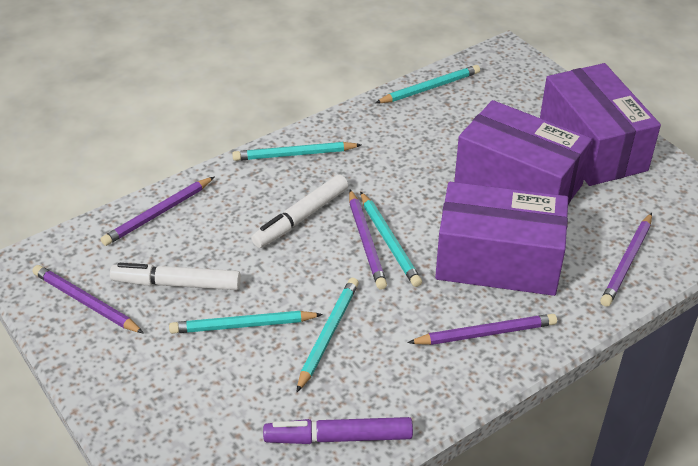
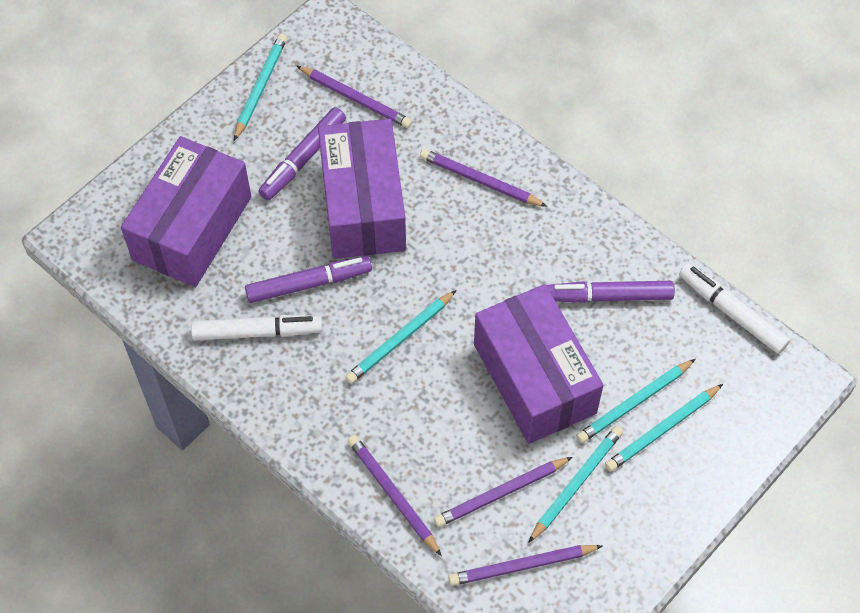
purple marker: 1 -> 3

